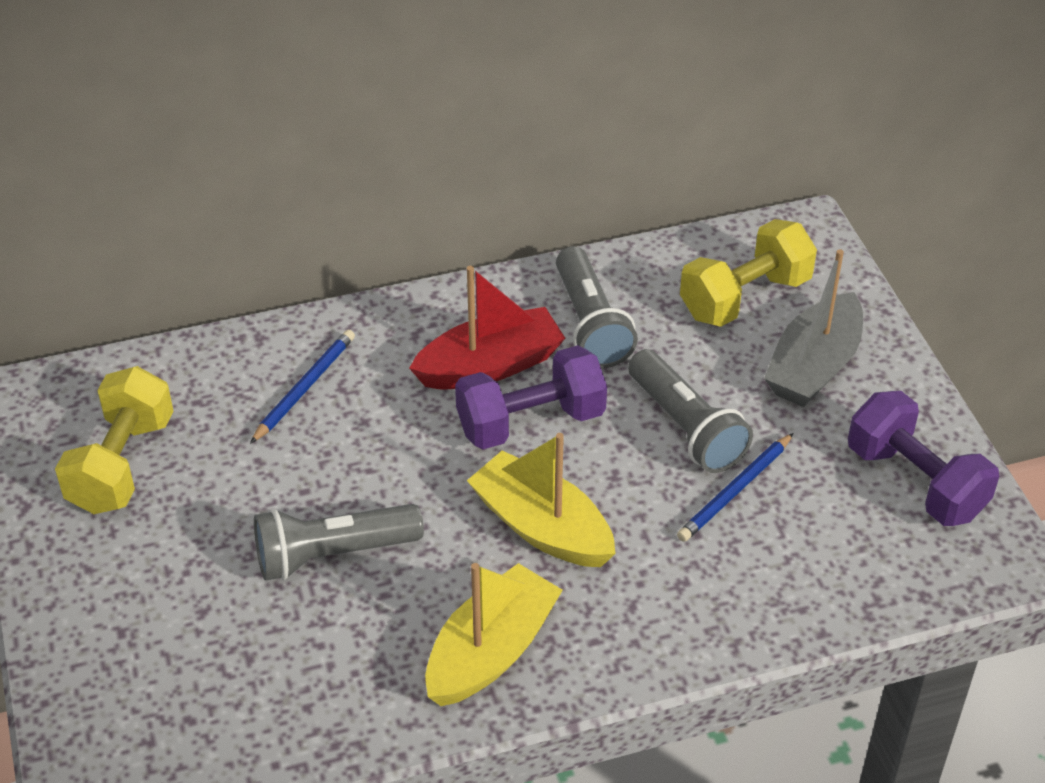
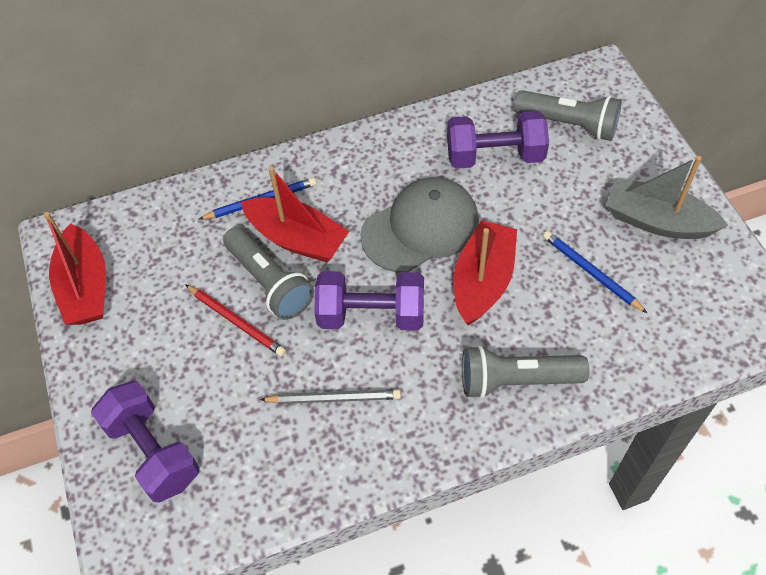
grey cap: 0 -> 1
grey pencil: 0 -> 1
purple dumbbell: 2 -> 3
red boat: 1 -> 3
red pencil: 0 -> 1
yellow boat: 2 -> 0
yellow dumbbell: 2 -> 0

